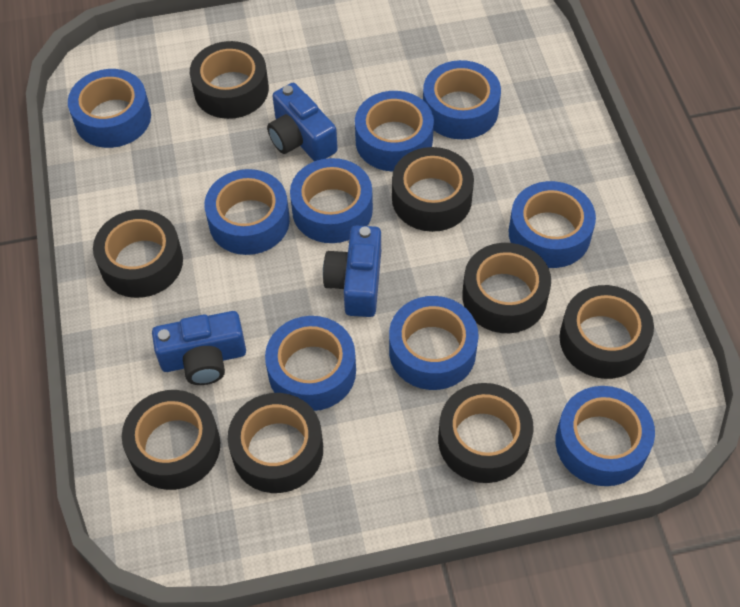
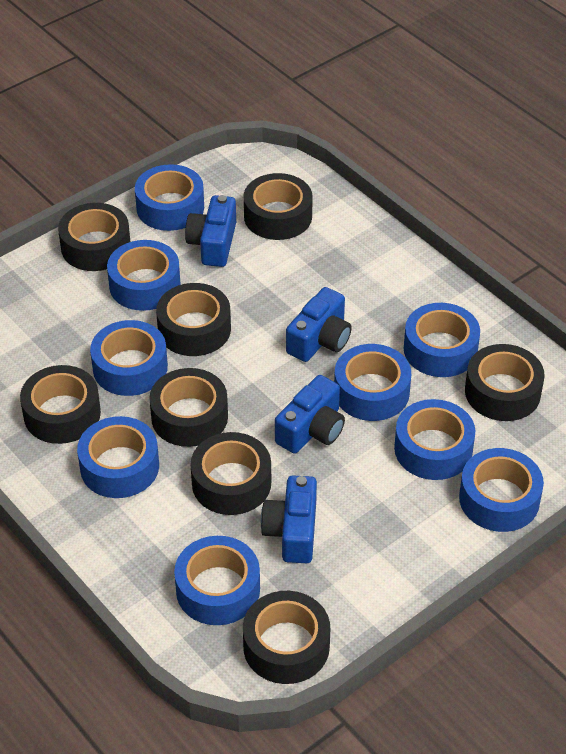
blue camera: 3 -> 4

